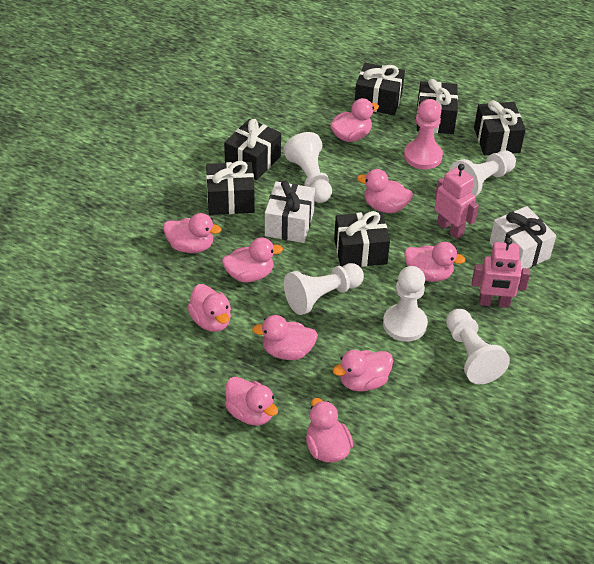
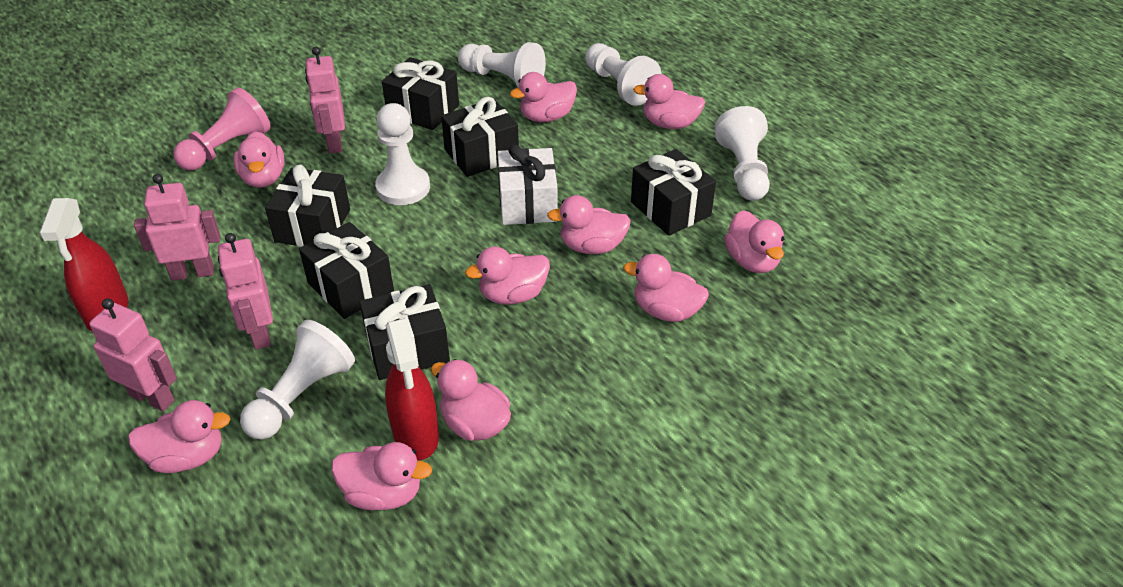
pink robot: 2 -> 4
red spray bottle: 0 -> 2
white gift: 2 -> 1

